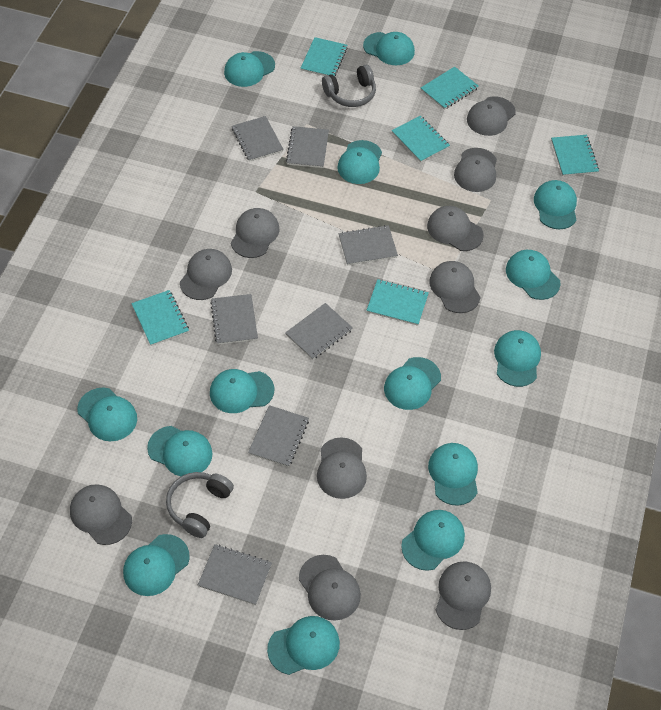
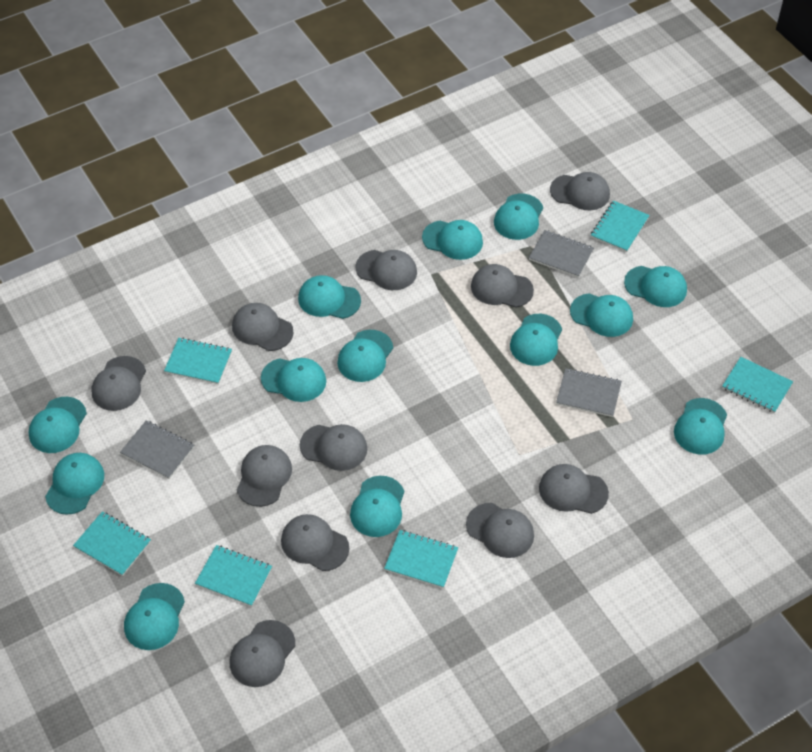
grey cap: 10 -> 11
grey headphones: 2 -> 0
grey notebook: 7 -> 3
turquoise cap: 14 -> 13

